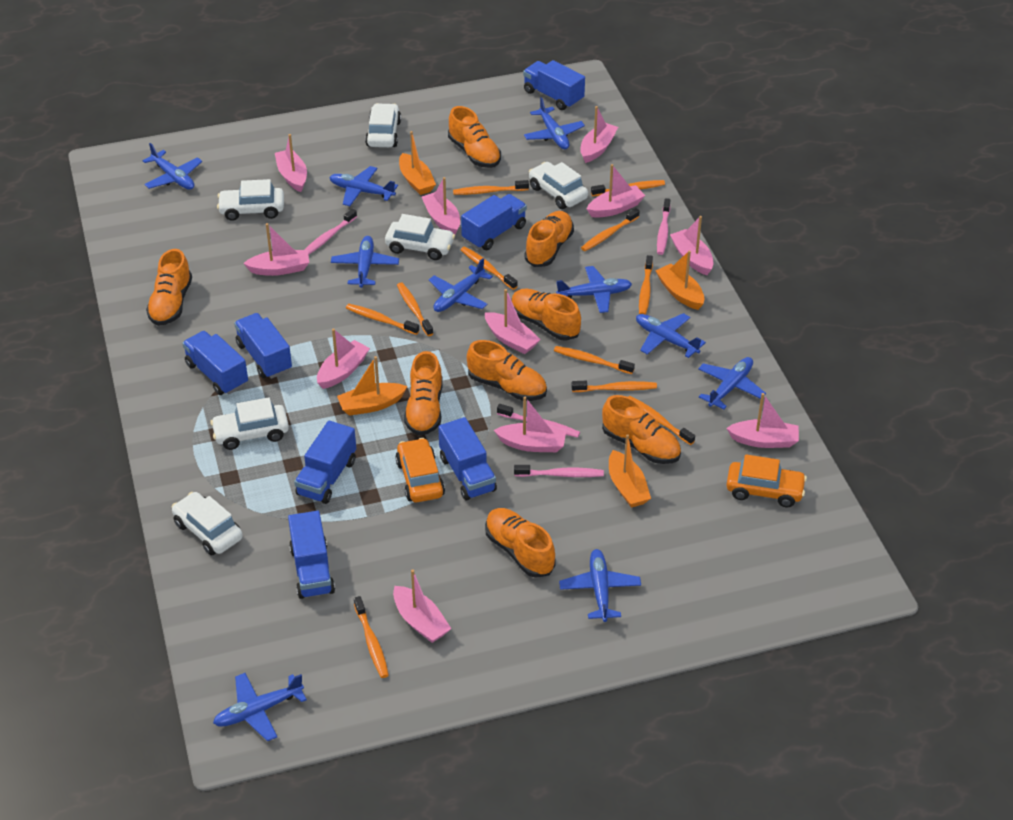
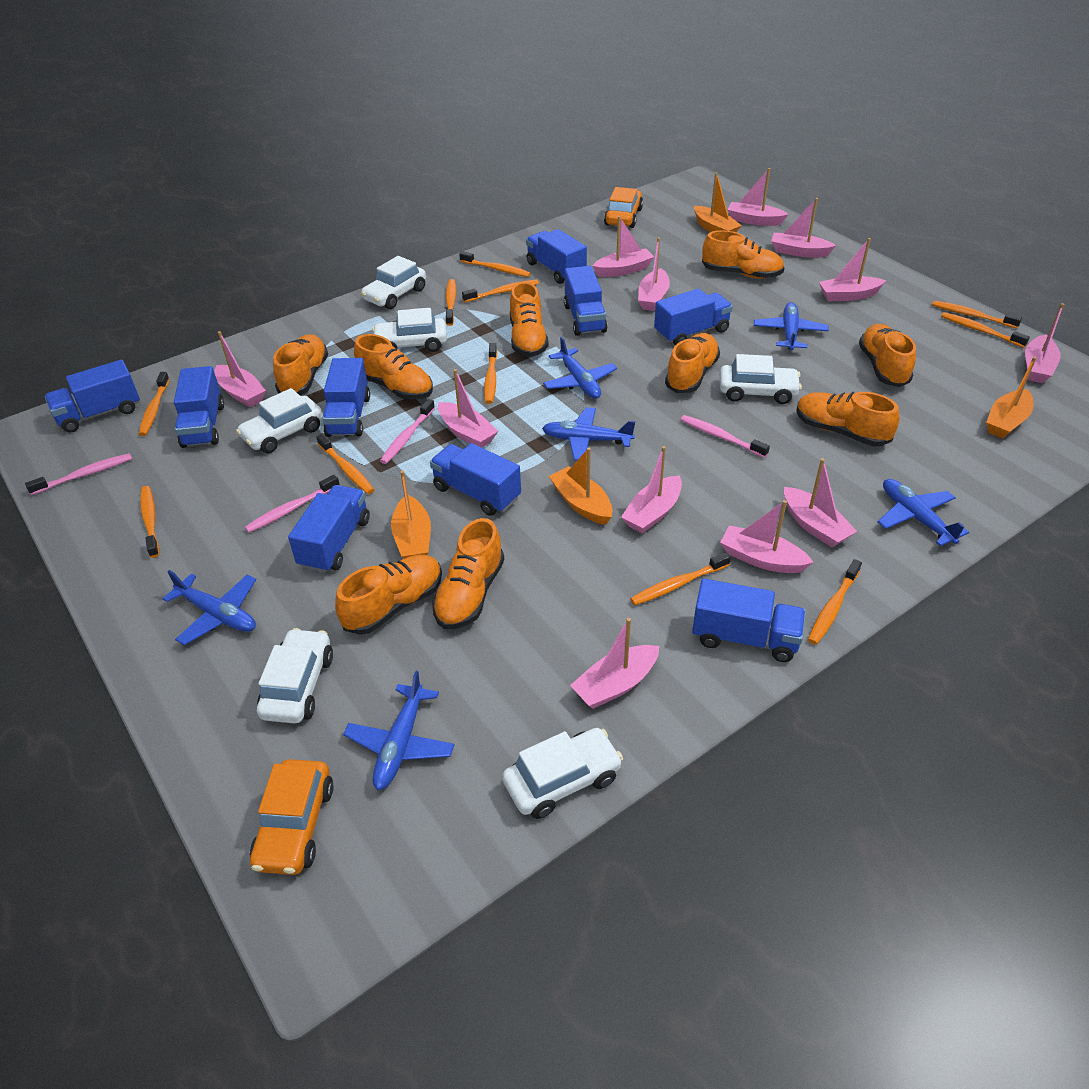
blue plane: 10 -> 6
blue truck: 7 -> 9
orange shoe: 8 -> 9
pink boat: 11 -> 12

